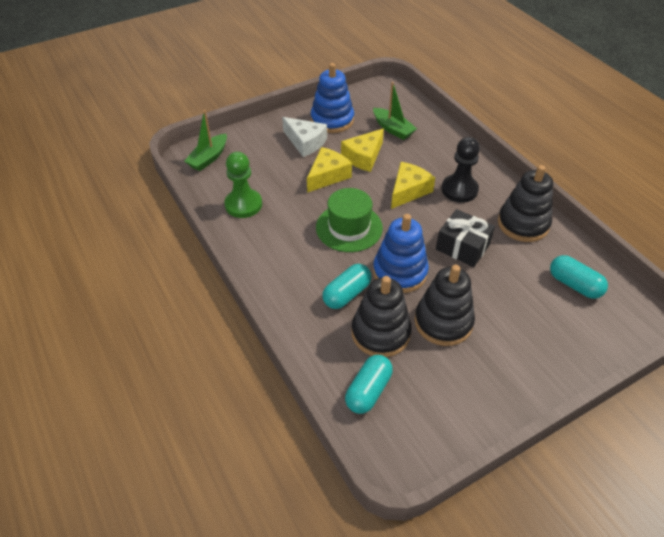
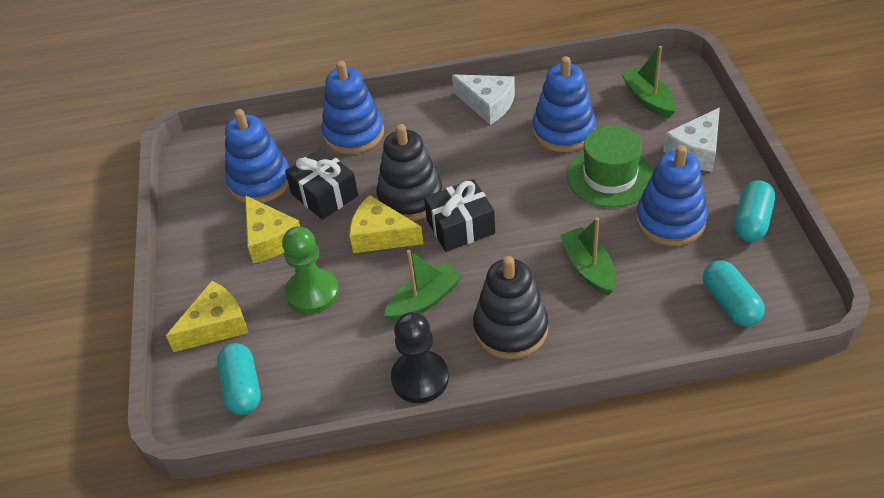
black gift: 1 -> 2
black stacking toy: 3 -> 2
blue stacking toy: 2 -> 4
green boat: 2 -> 3
white cheese: 1 -> 2

